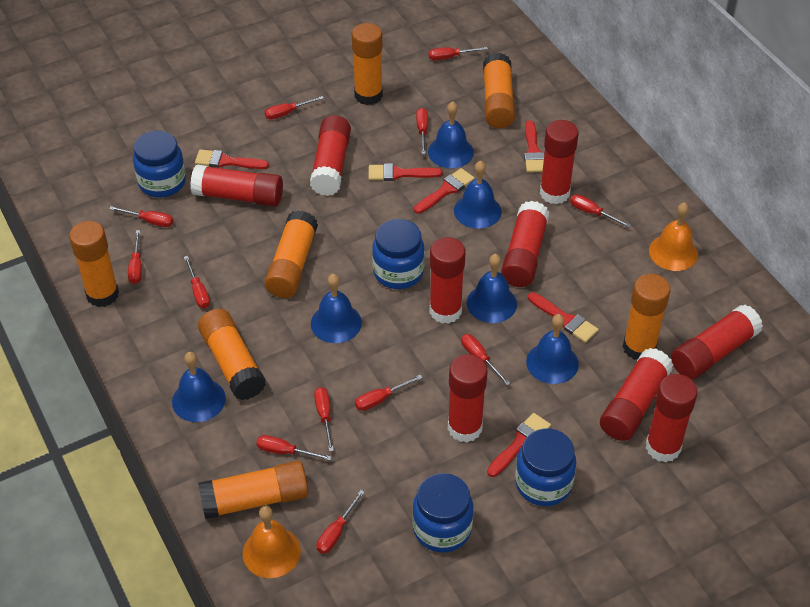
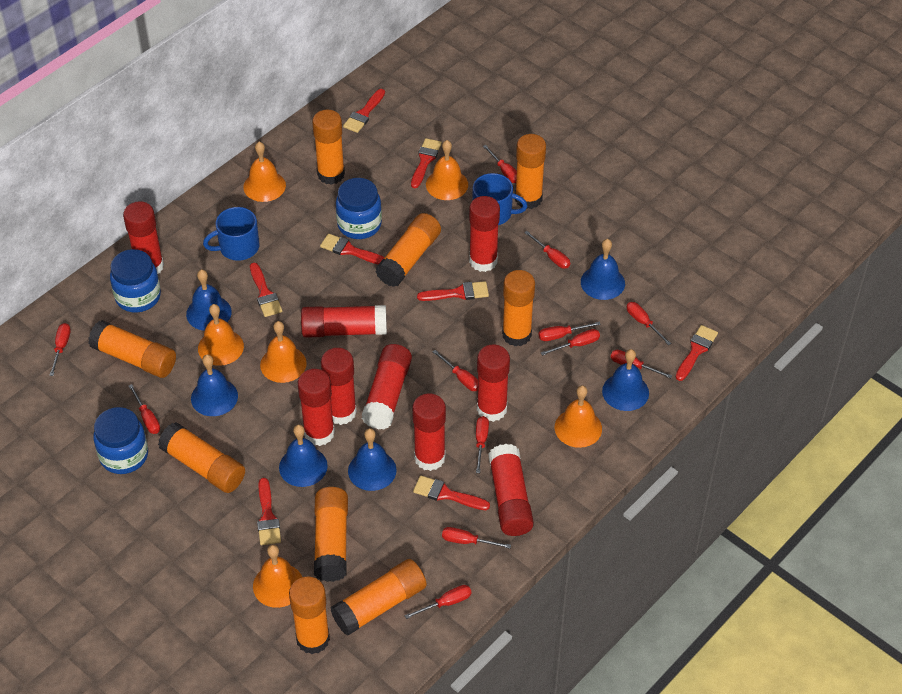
blue jar: 4 -> 3
blue mug: 0 -> 2
orange bell: 2 -> 6
orange glue stick: 7 -> 9
red brush: 6 -> 8

